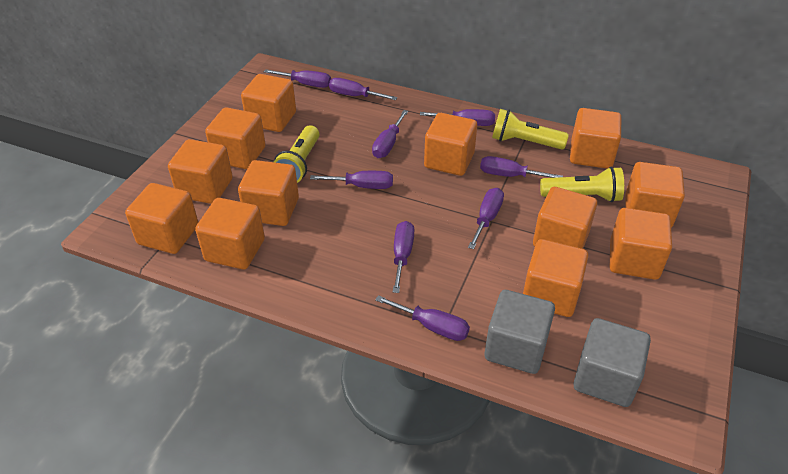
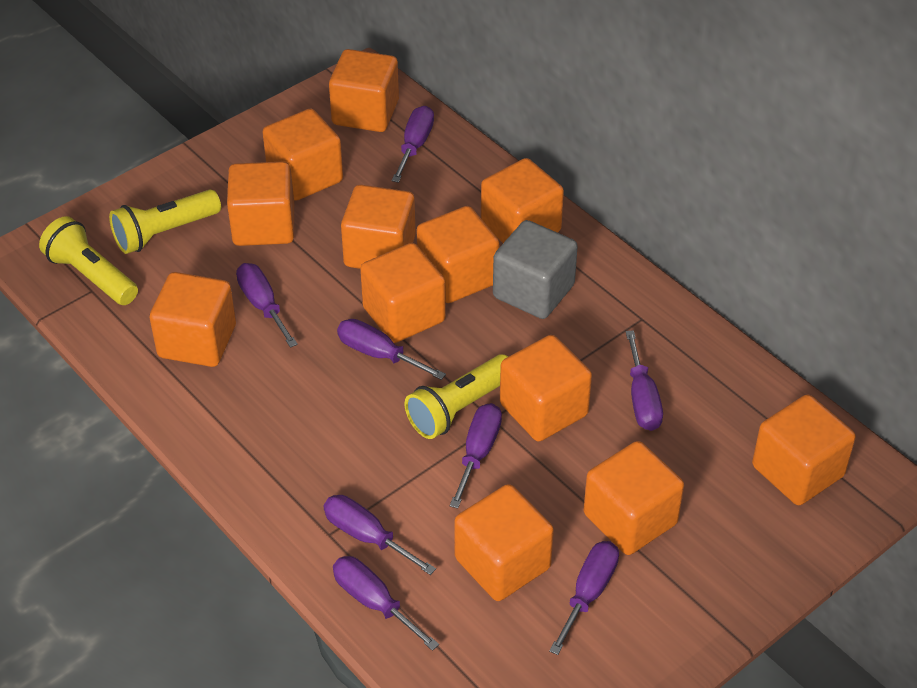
grey cube: 2 -> 1
purple screwdriver: 9 -> 8

